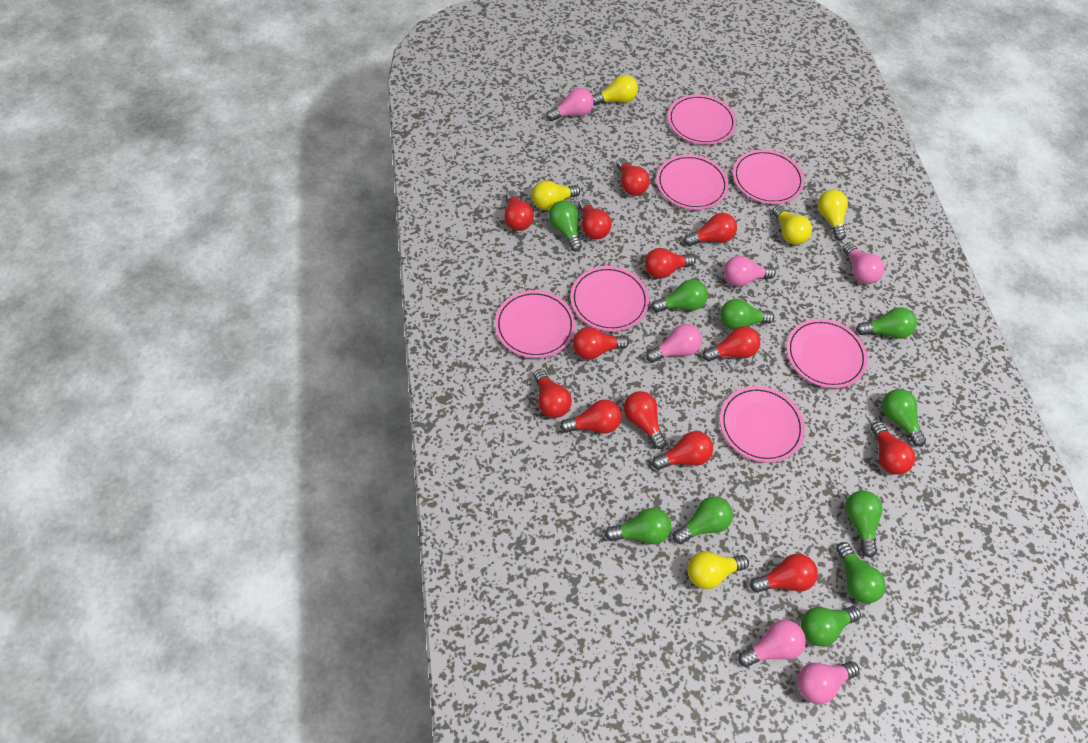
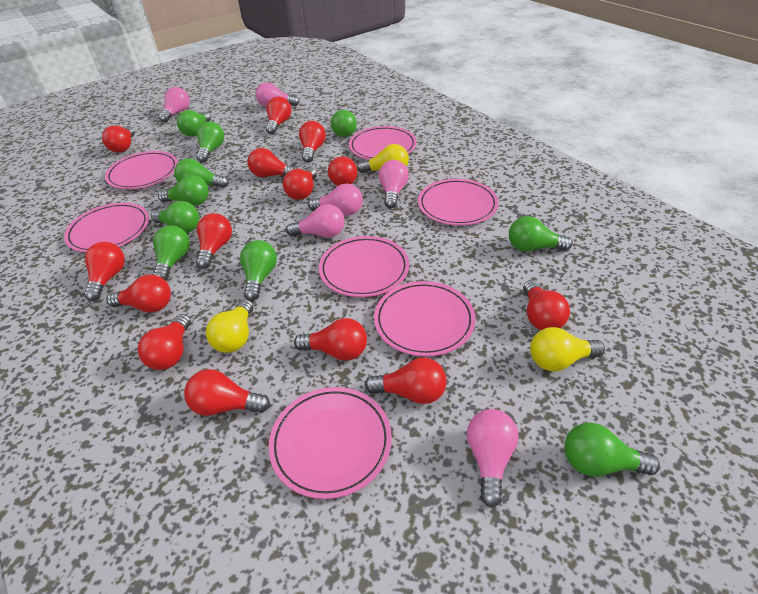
red light bulb: 13 -> 14
yellow light bulb: 5 -> 3

